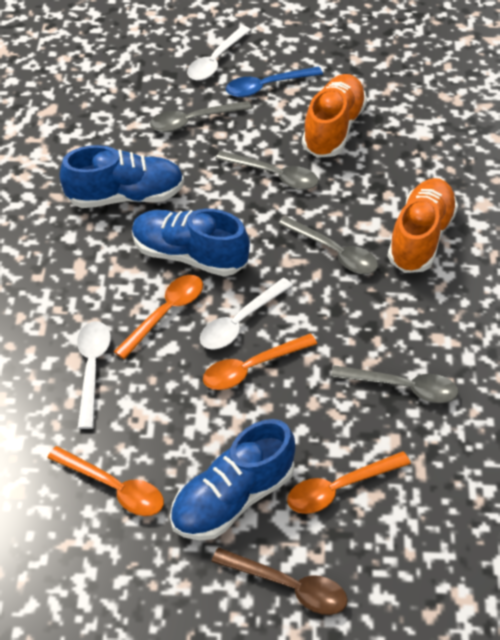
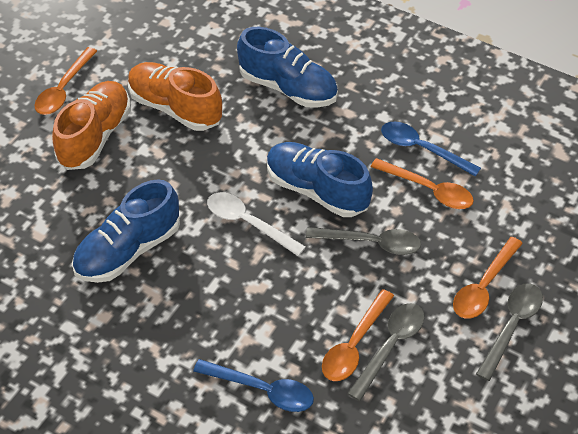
blue spoon: 1 -> 2
brown spoon: 1 -> 0
grey spoon: 4 -> 3
white spoon: 3 -> 1

